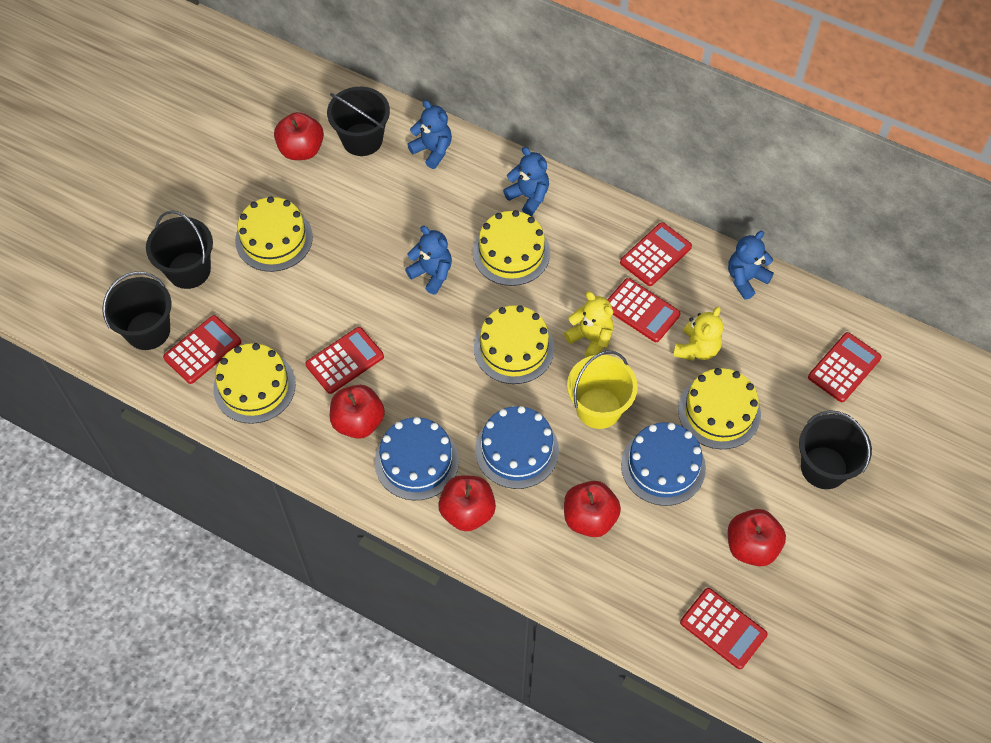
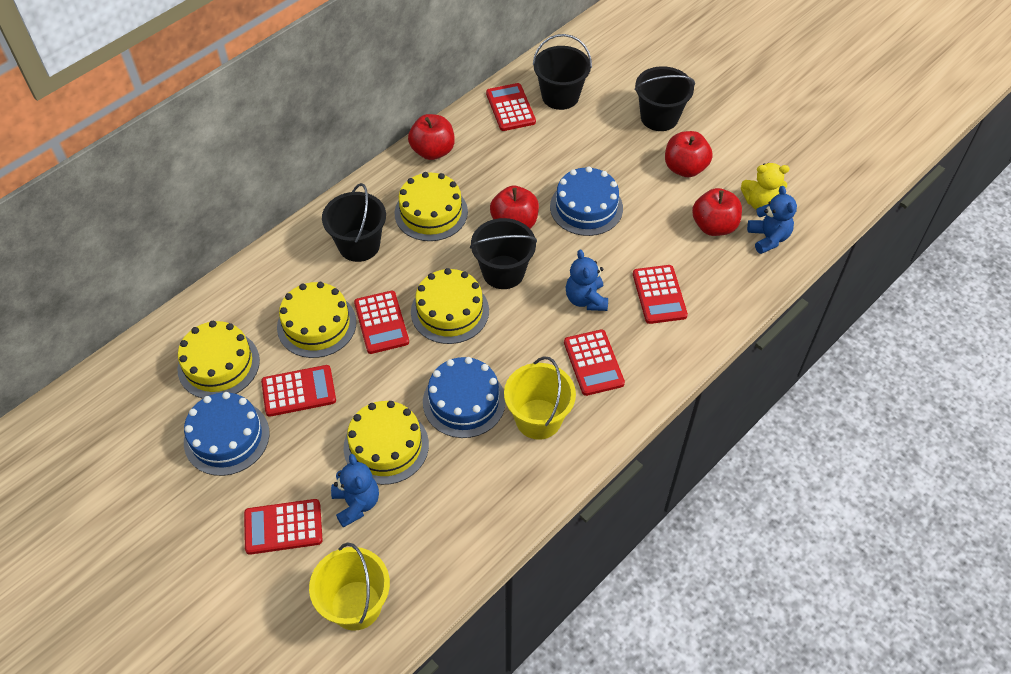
blue teddy bear: 4 -> 3
red apple: 5 -> 4
yellow bucket: 1 -> 2
yellow teddy bear: 2 -> 1

